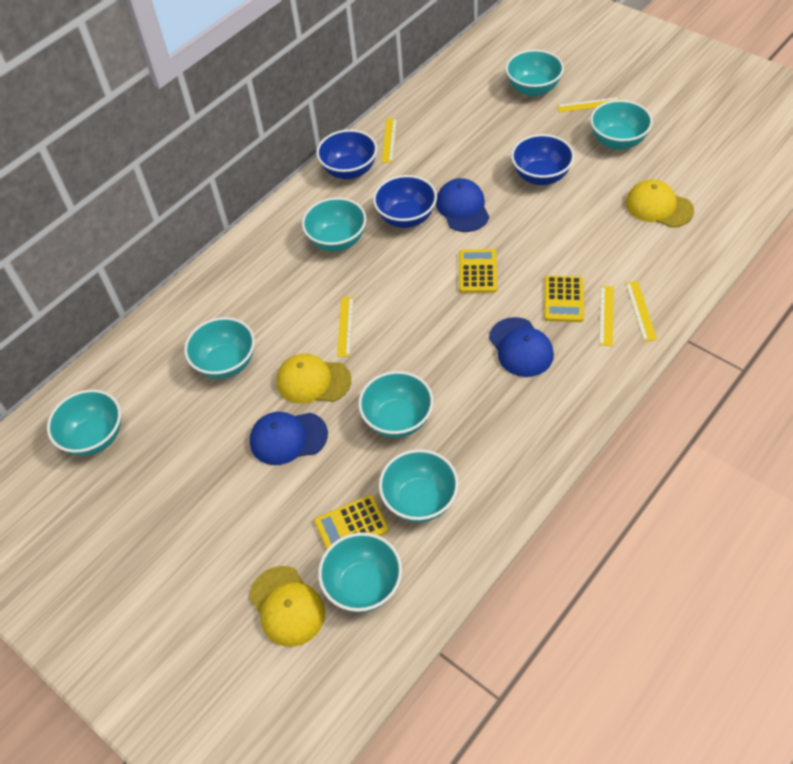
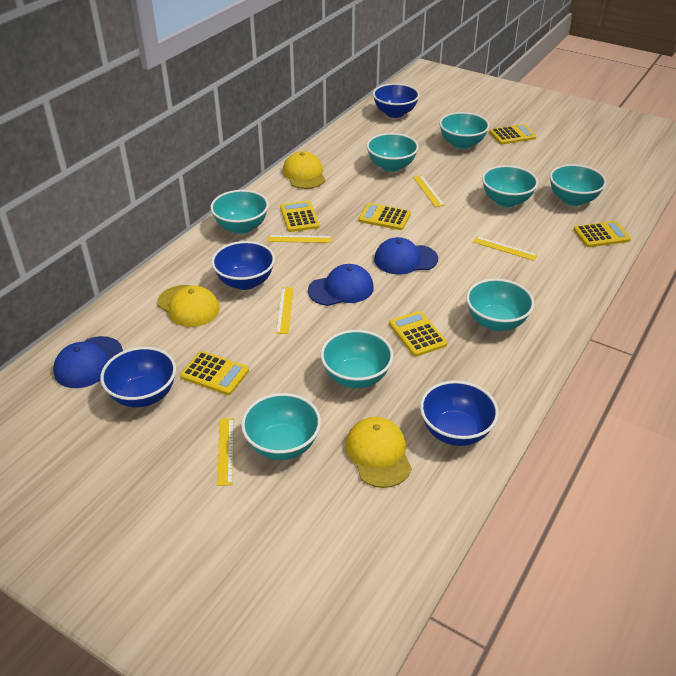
blue bowl: 3 -> 4
yellow calculator: 3 -> 6

